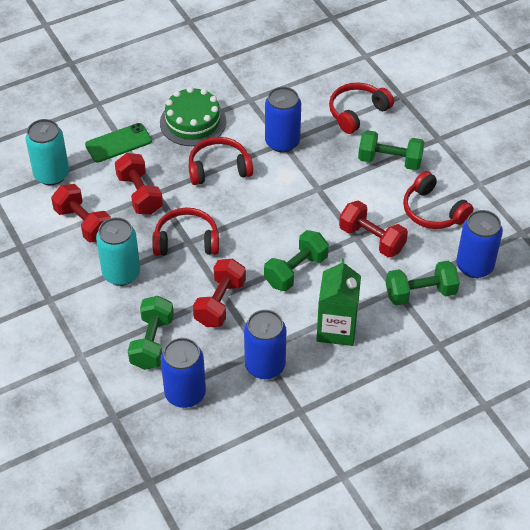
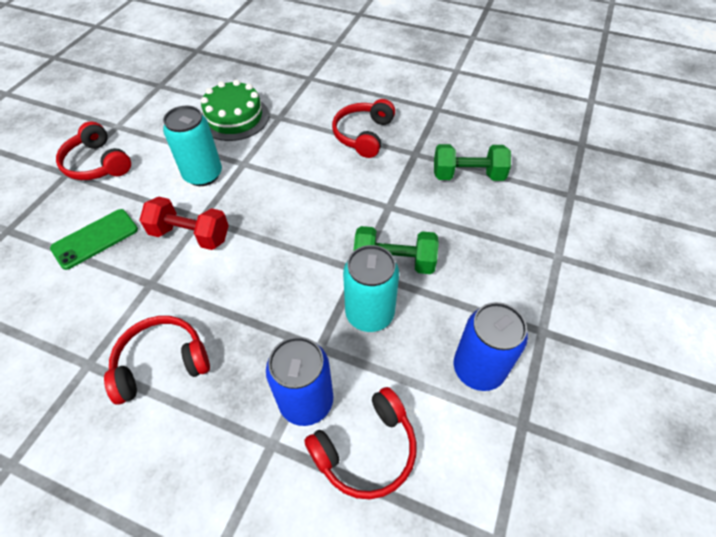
blue can: 4 -> 2
green carton: 1 -> 0
green dumbbell: 4 -> 2
red dumbbell: 4 -> 1

